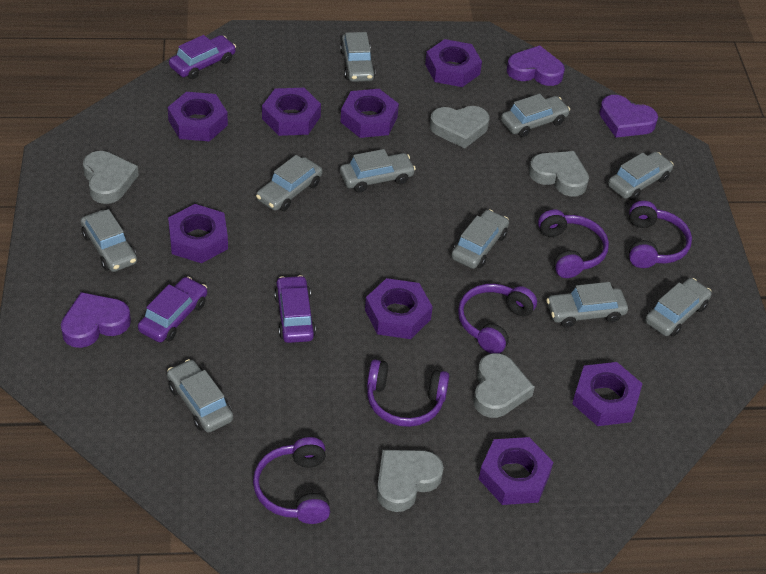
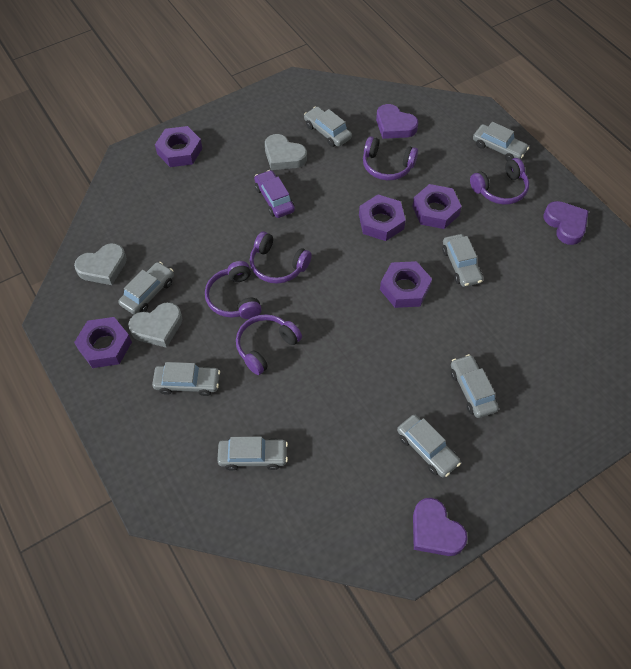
grey car: 10 -> 8
grey heart: 5 -> 3
purple car: 3 -> 1
purple nut: 8 -> 5

